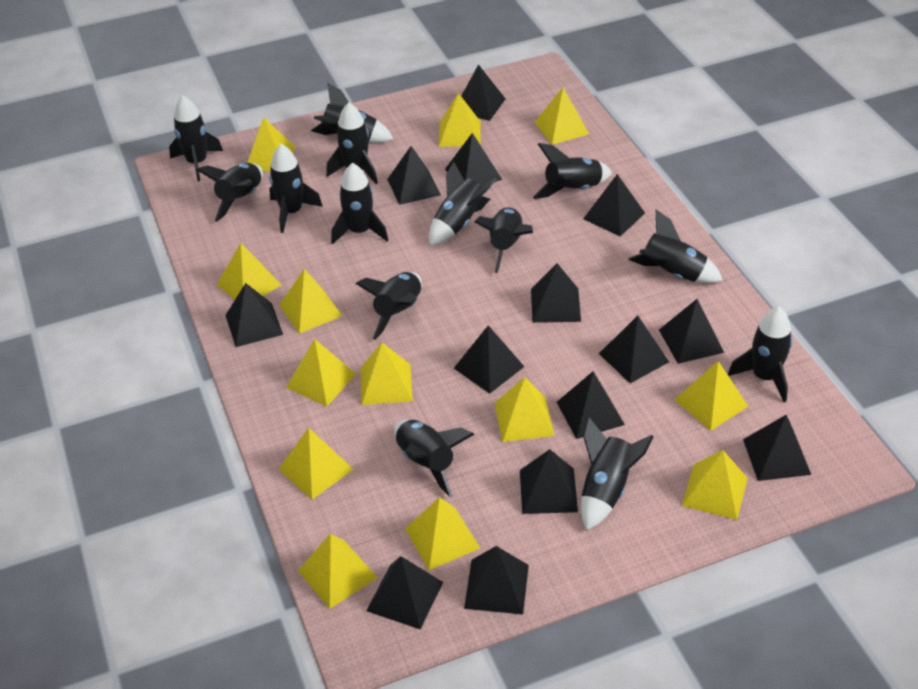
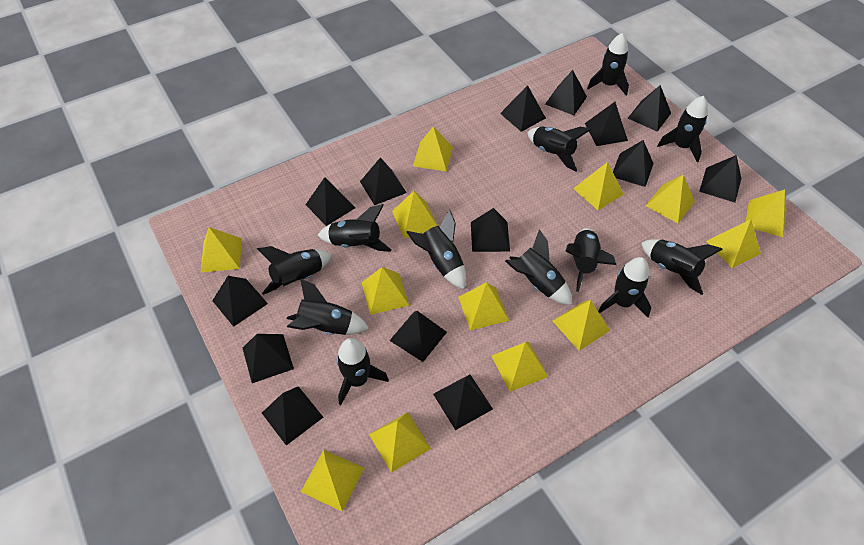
black rocket: 14 -> 12

